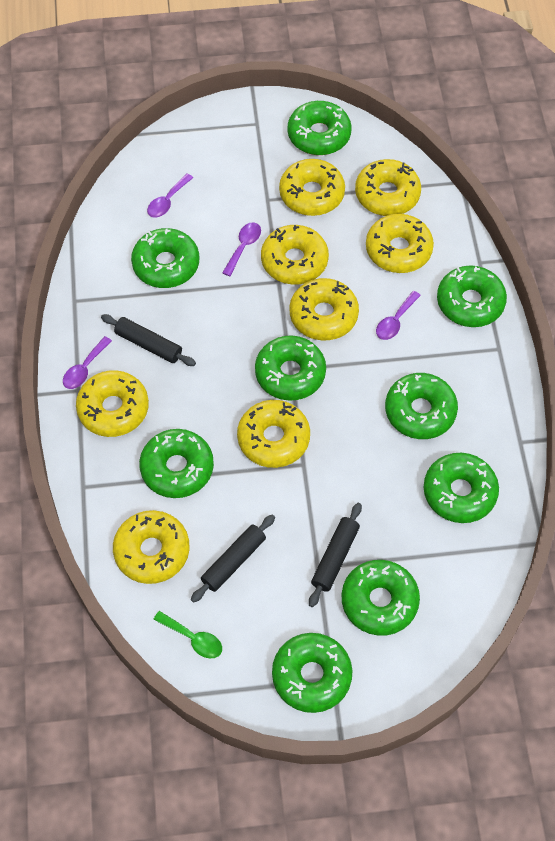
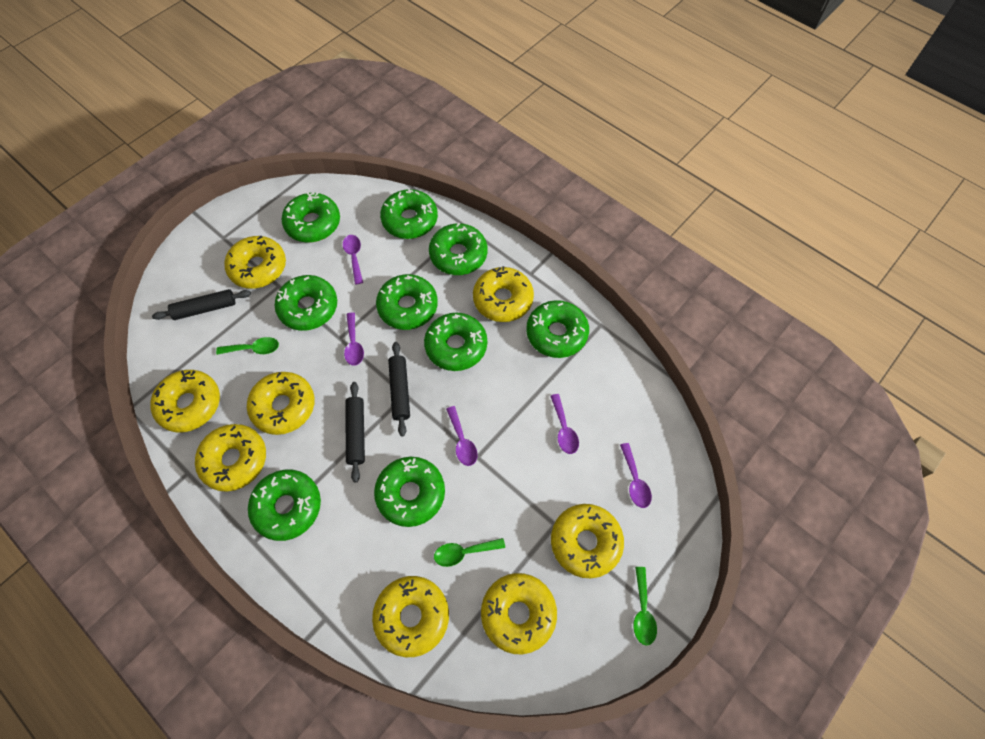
green spoon: 1 -> 3
purple spoon: 4 -> 5

